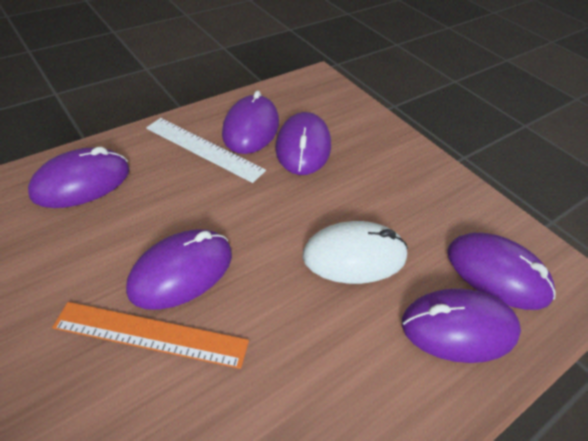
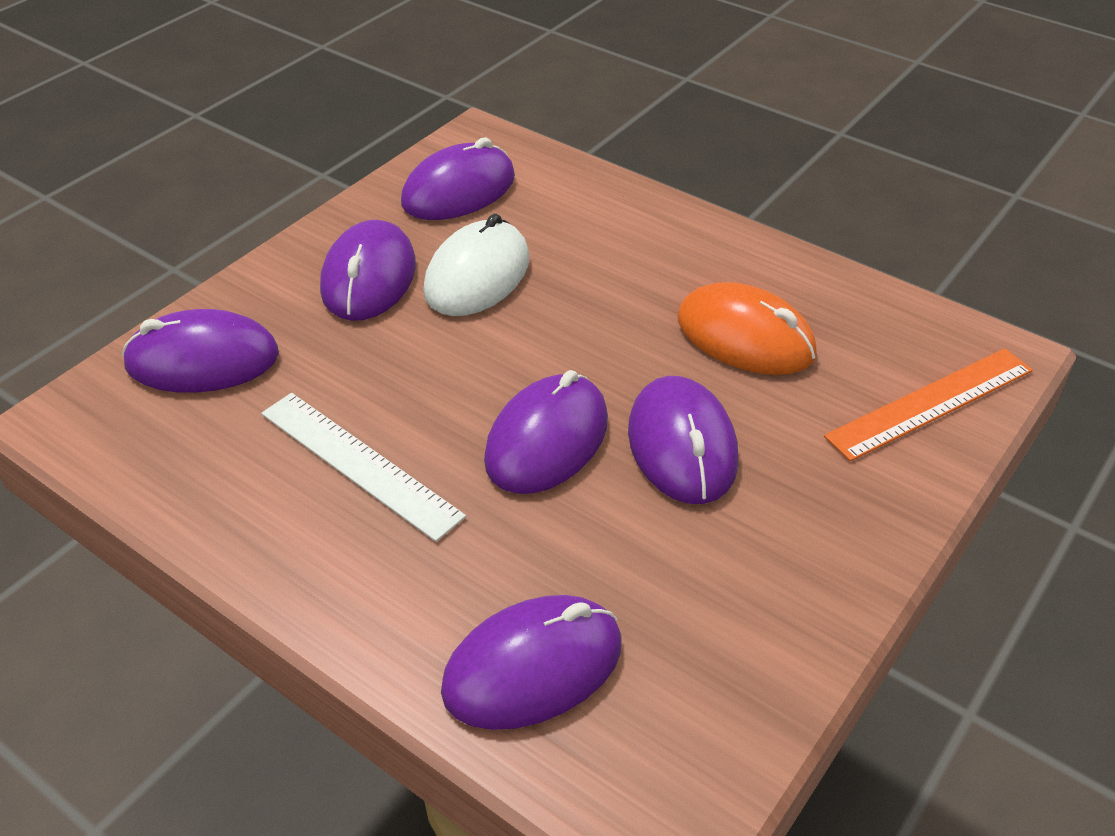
orange mouse: 0 -> 1

